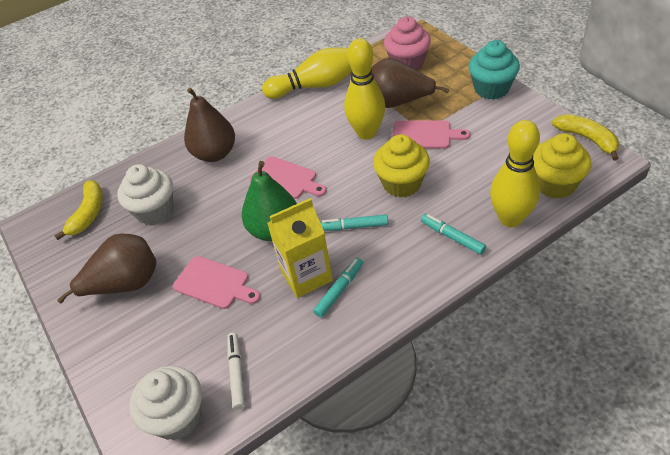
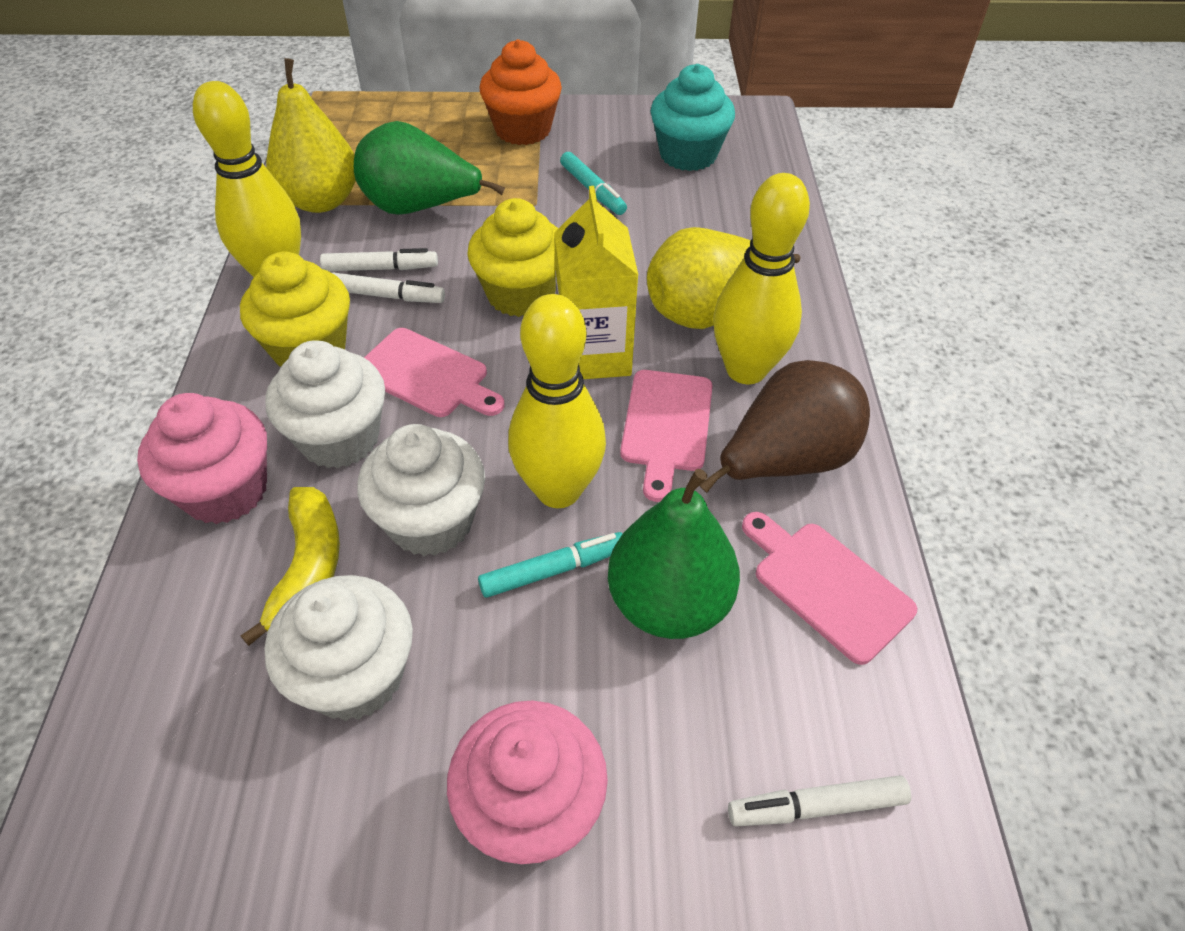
brown pear: 3 -> 1
green pear: 1 -> 2
orange cupcake: 0 -> 1
pink cupcake: 1 -> 2
turquoise marker: 3 -> 2
white cupcake: 2 -> 3
white marker: 1 -> 3
yellow banana: 2 -> 1
yellow pear: 0 -> 2

